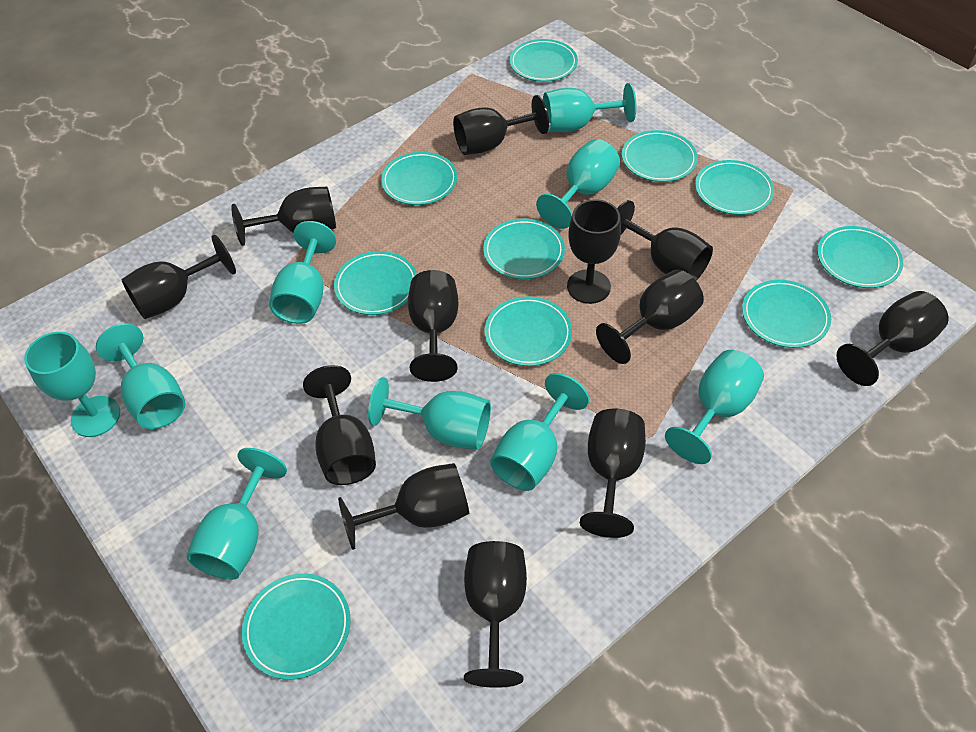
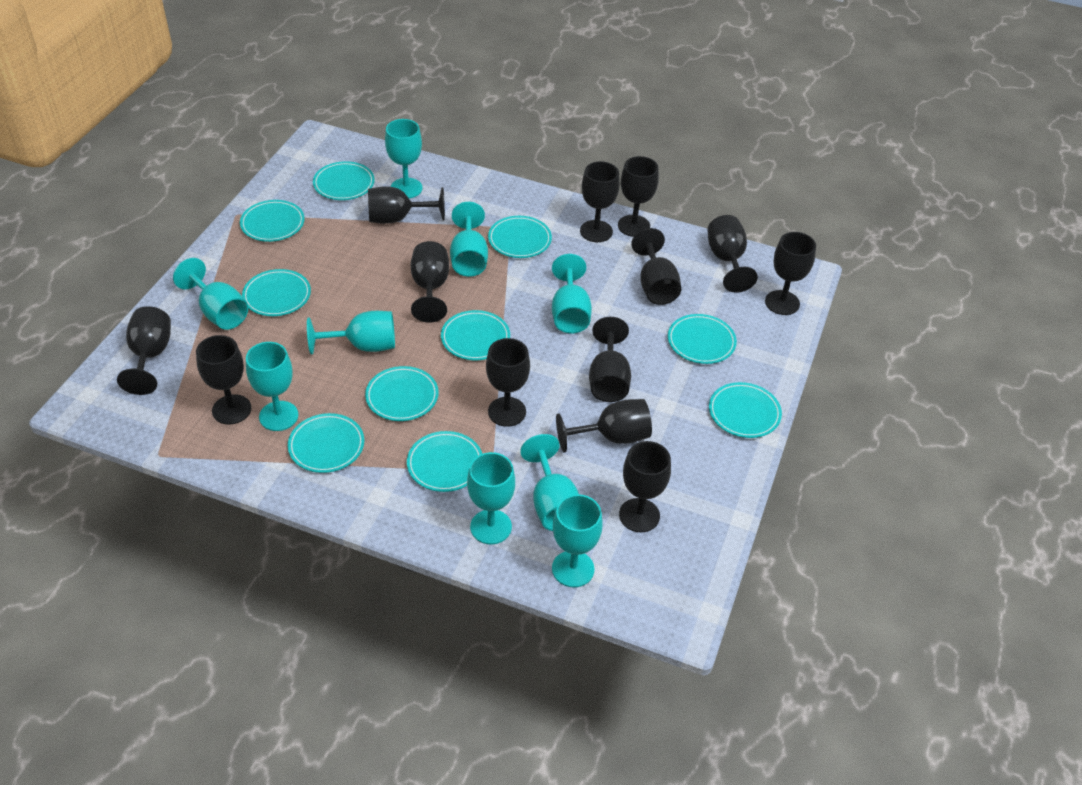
black goblet: 12 -> 13

